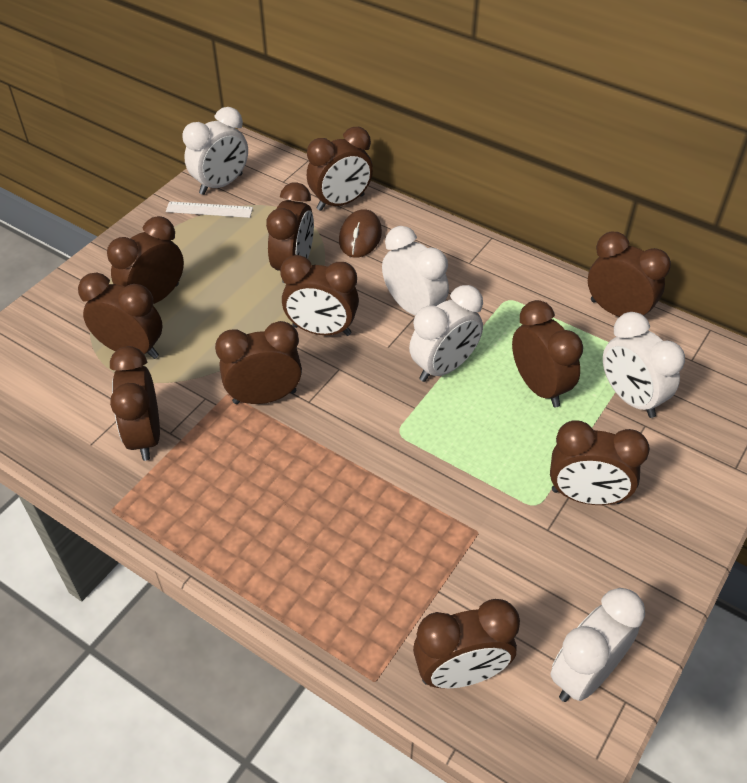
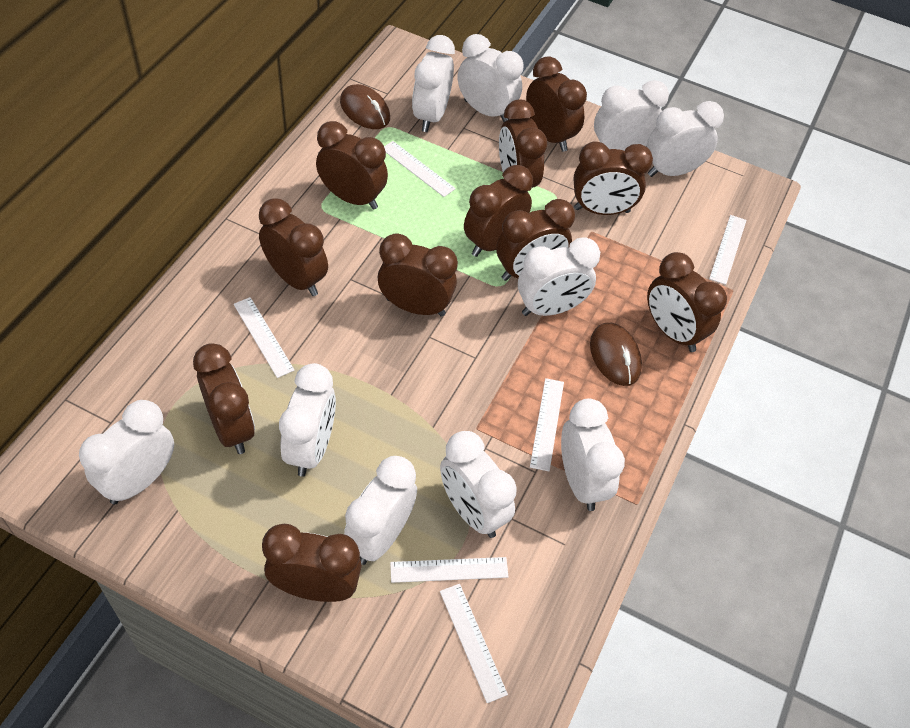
brown mouse: 1 -> 2
white clock: 5 -> 10
white ruler: 1 -> 6

